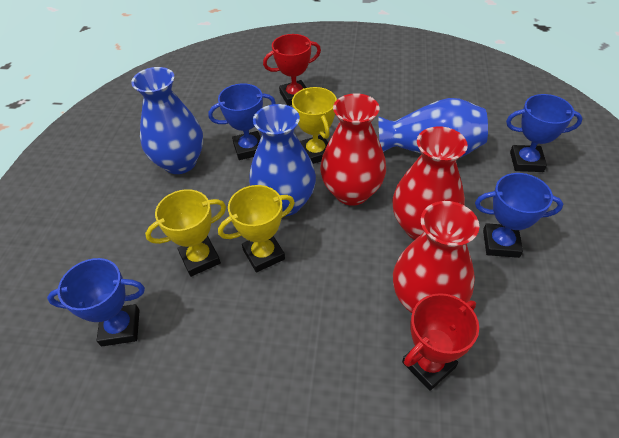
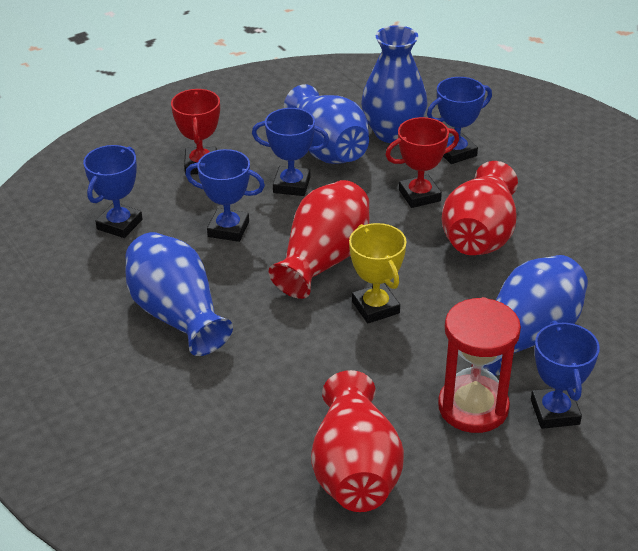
blue trophy: 4 -> 5
blue vase: 3 -> 4
red hourglass: 0 -> 1
yellow trophy: 3 -> 1

